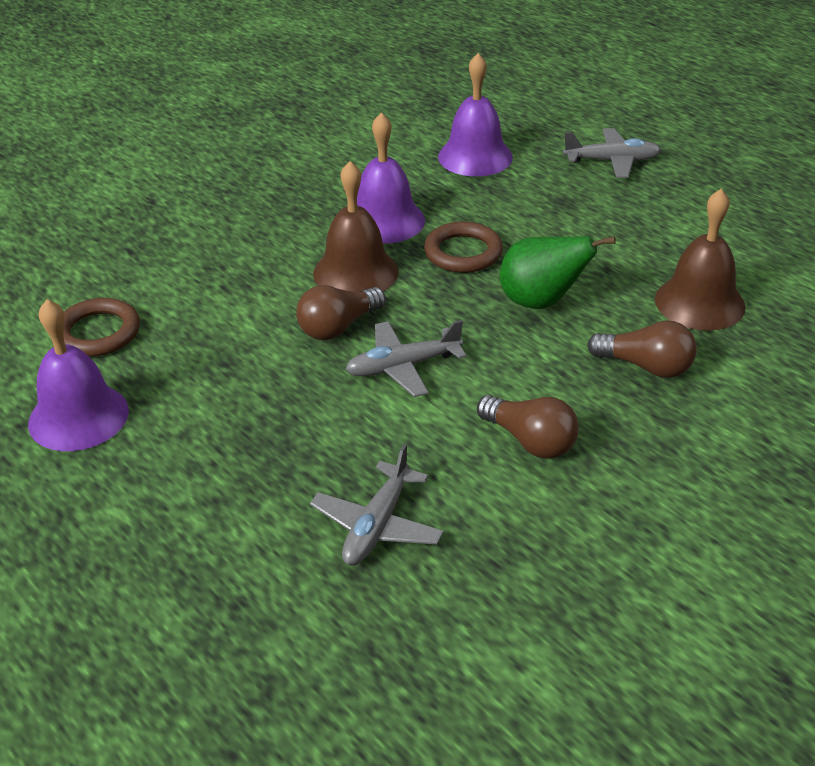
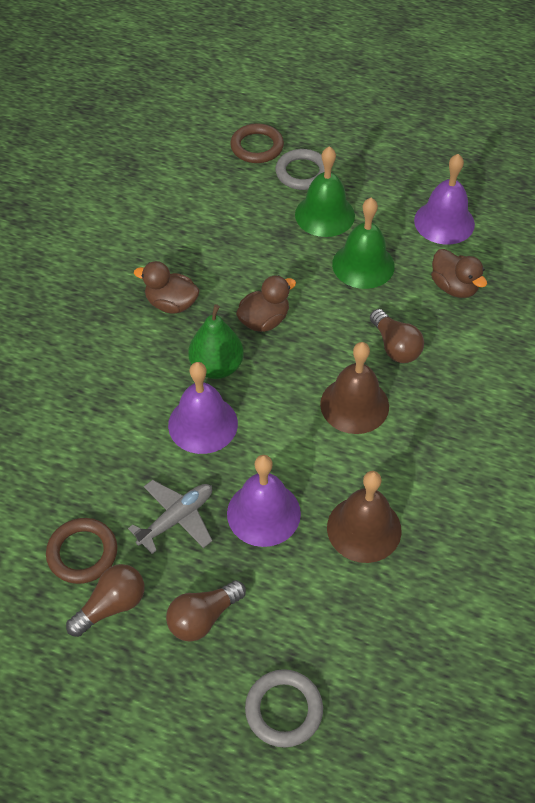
brown duck: 0 -> 3
green bell: 0 -> 2
grey plane: 3 -> 1
grey ring: 0 -> 2

